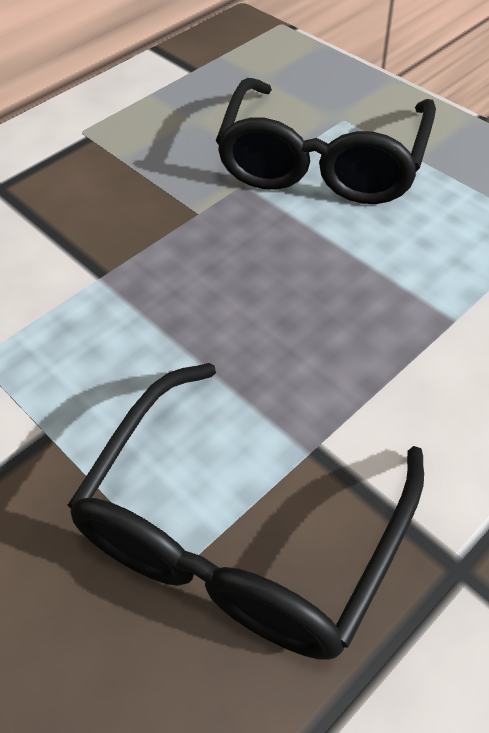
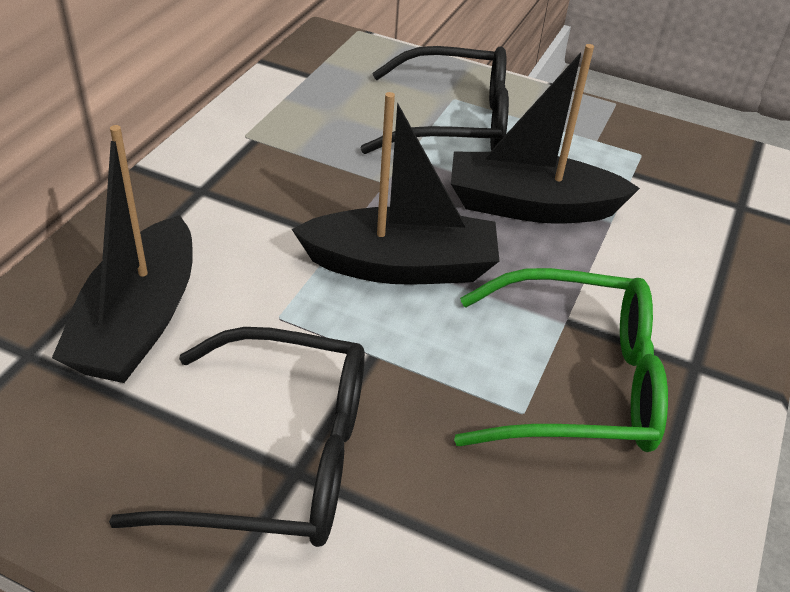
black boat: 0 -> 3
green glasses: 0 -> 1

